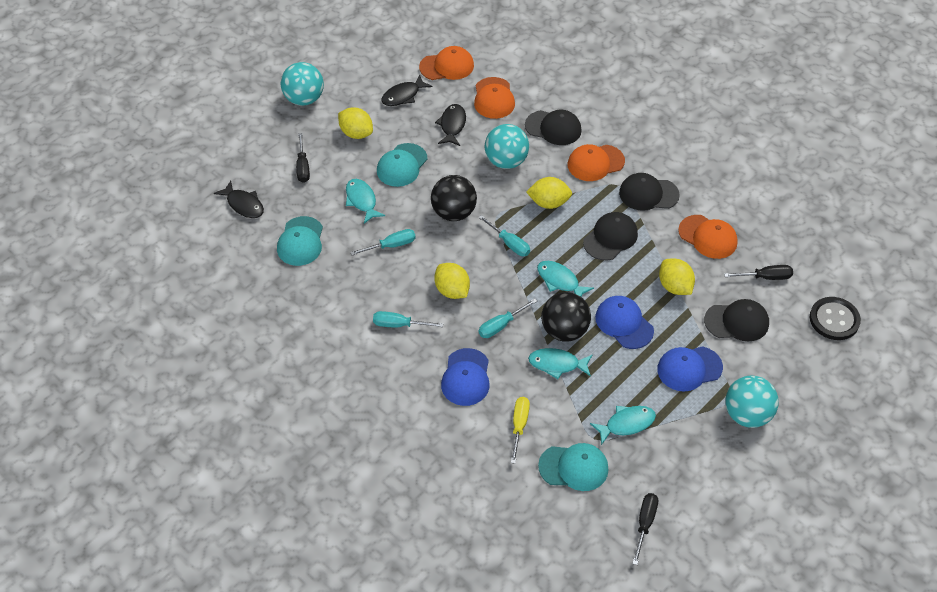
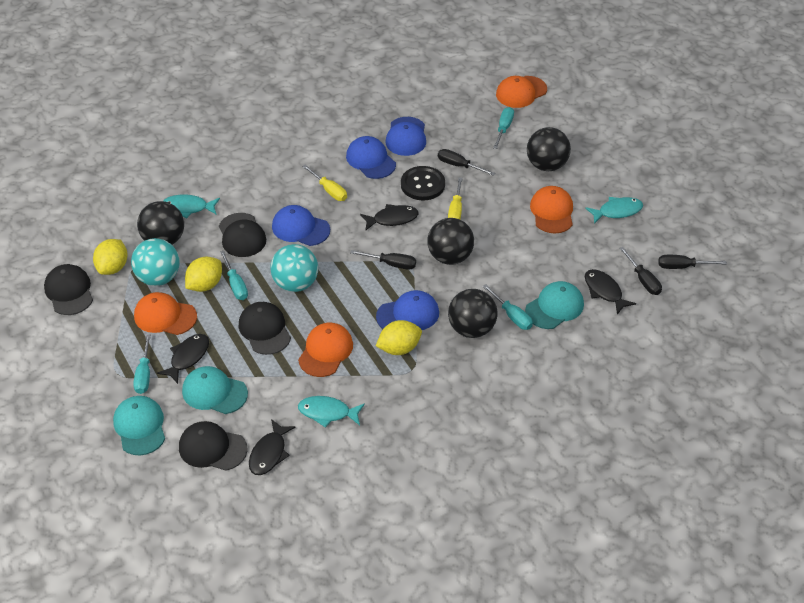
black ball: 2 -> 4
black fish: 3 -> 4
black screwdriver: 3 -> 4
blue cap: 3 -> 4
turquoise ball: 3 -> 2
turquoise fish: 4 -> 3
yellow lemon: 4 -> 3
yellow screwdriver: 1 -> 2

